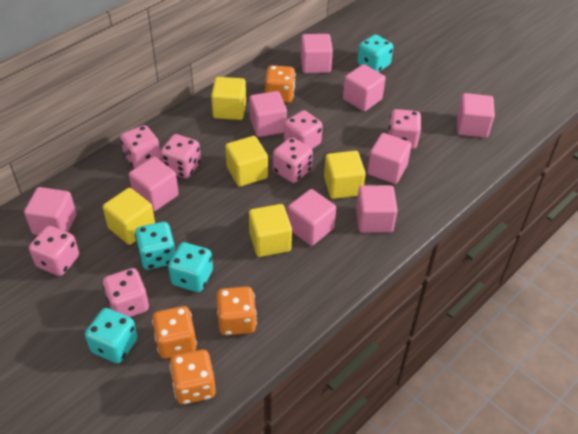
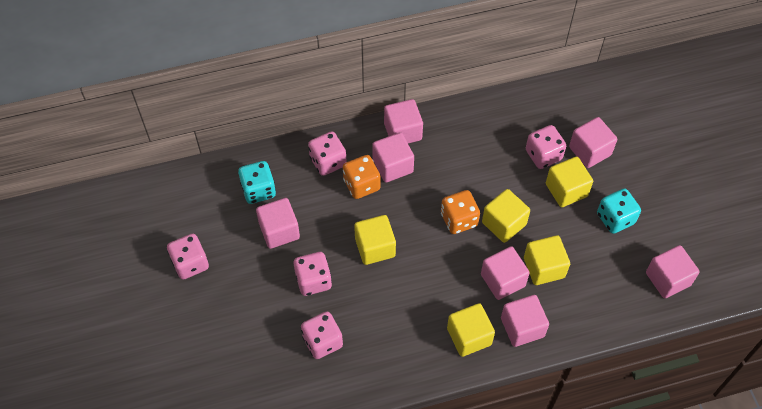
orange dice: 4 -> 2
pink cube: 9 -> 7
pink dice: 7 -> 5
turquoise dice: 4 -> 2

